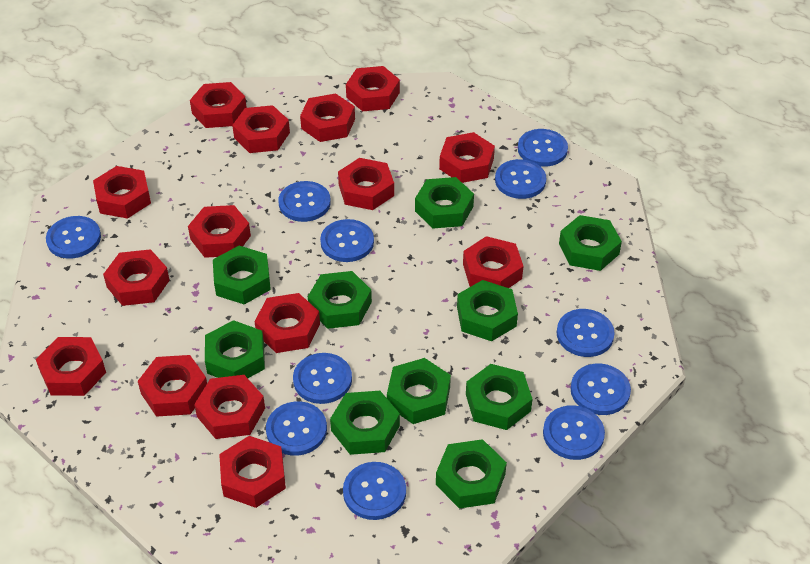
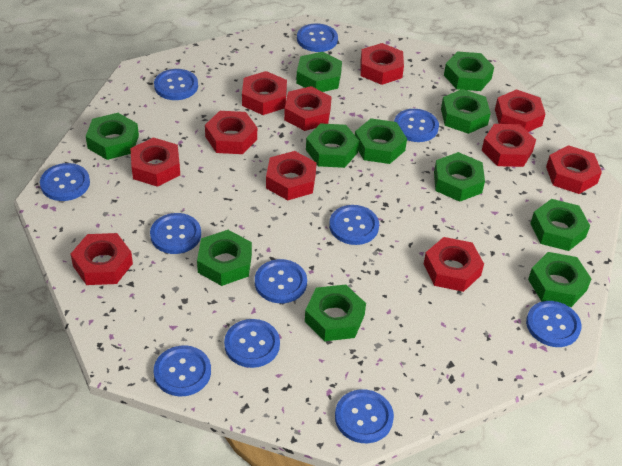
green nut: 10 -> 11
red nut: 15 -> 11

